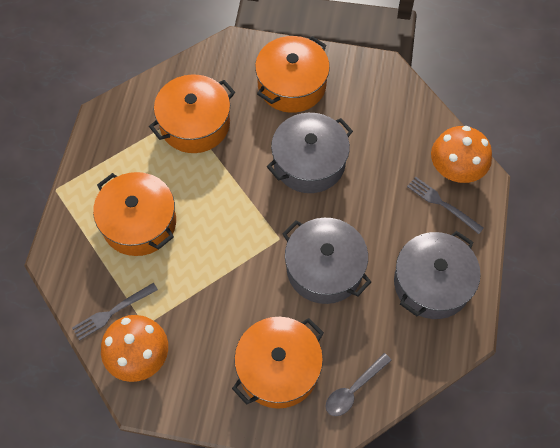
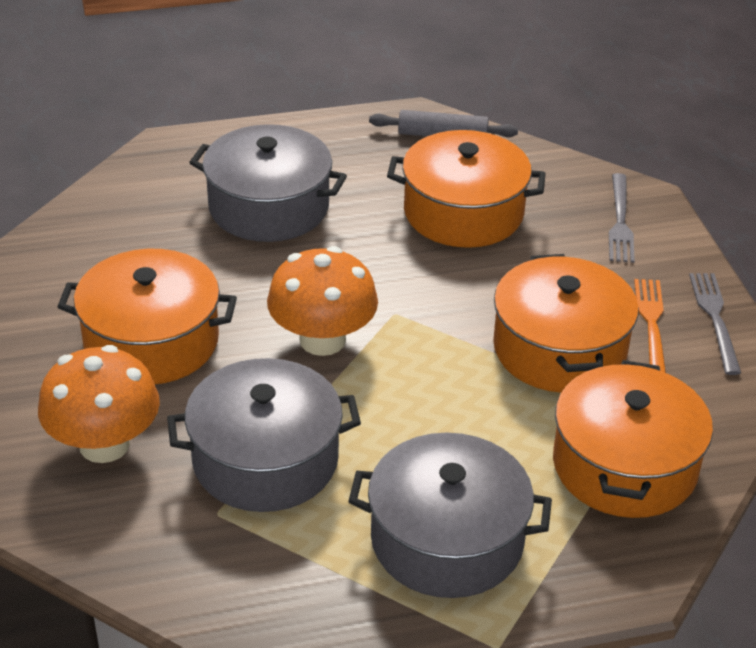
grey rolling pin: 0 -> 1
grey spoon: 1 -> 0
orange fork: 0 -> 1

